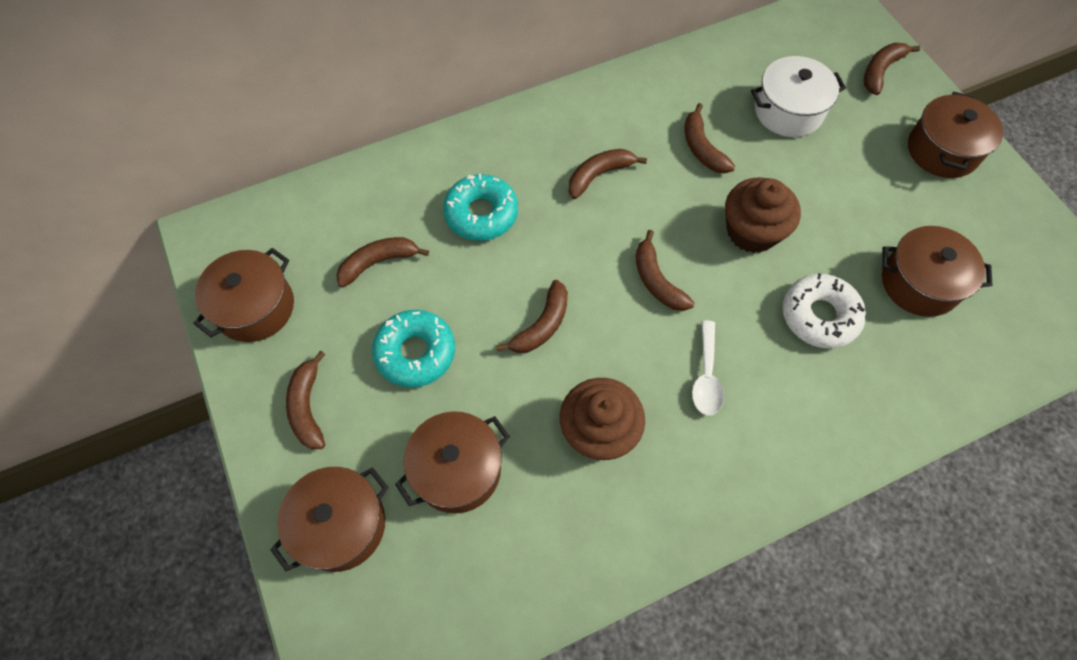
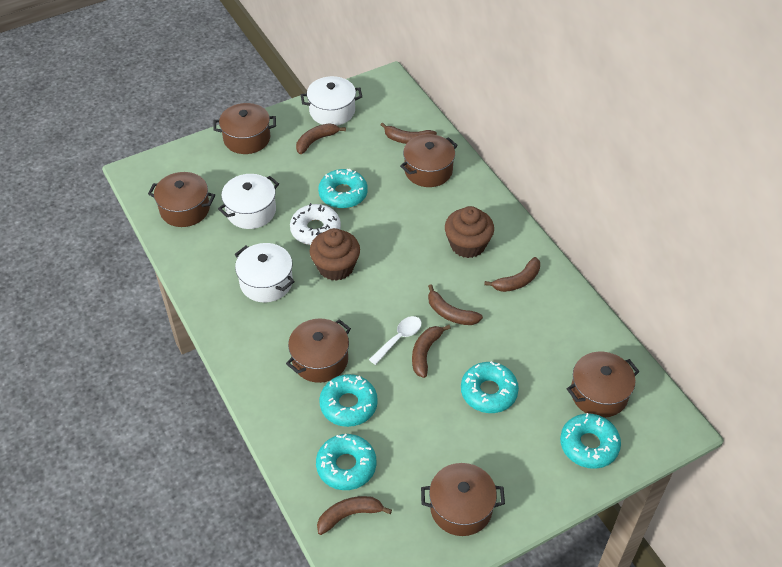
brown banana: 7 -> 6
brown pot: 5 -> 6
turquoise donut: 2 -> 5
white pot: 1 -> 3

